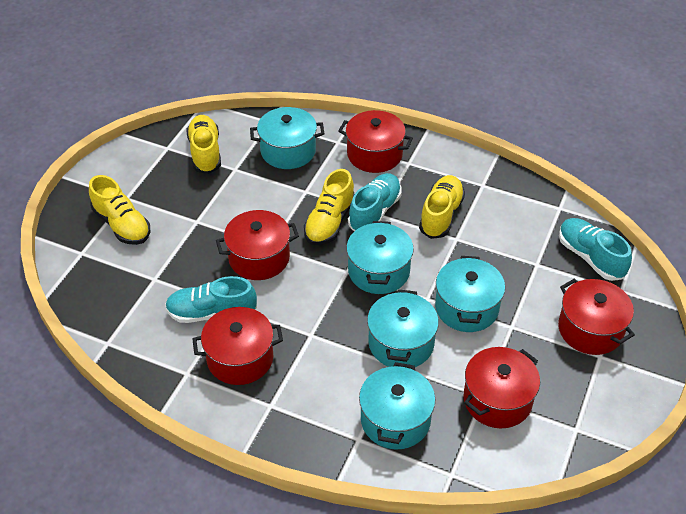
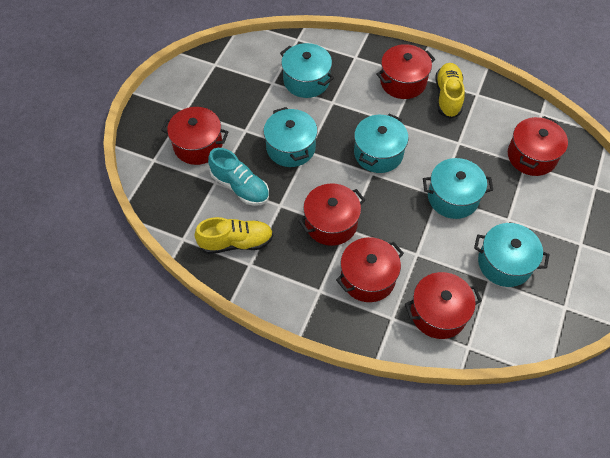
red pot: 5 -> 6
turquoise shoe: 3 -> 1
yellow shoe: 4 -> 2

